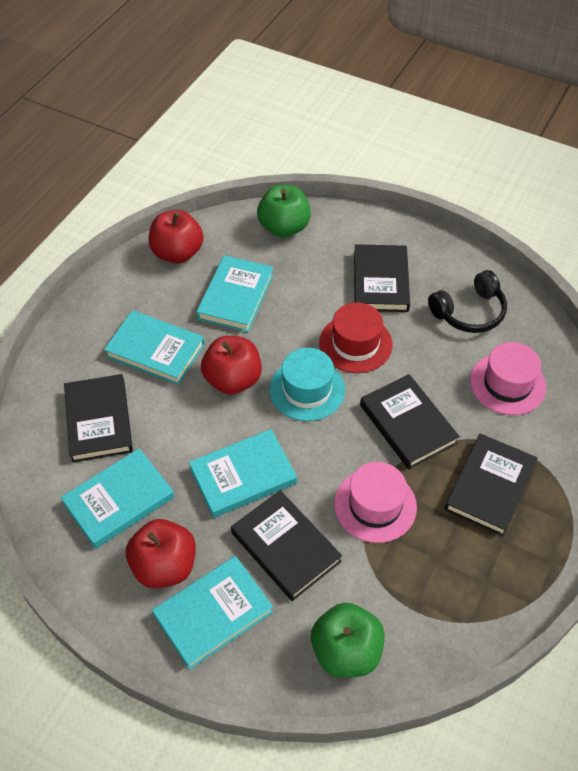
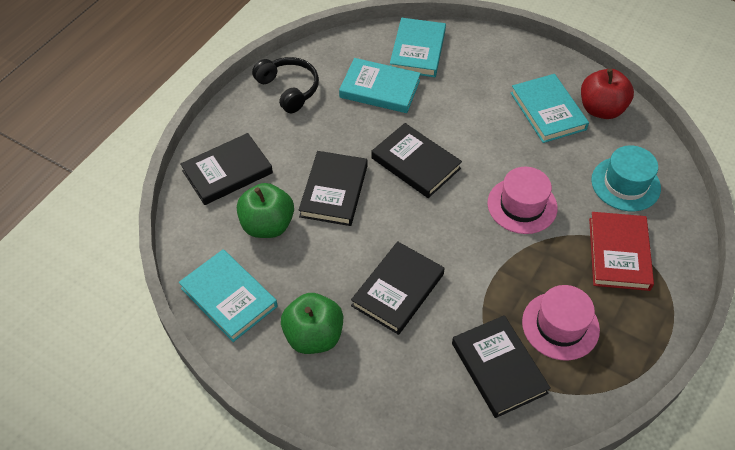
red apple: 3 -> 1
red book: 0 -> 1
red hat: 1 -> 0
turquoise book: 5 -> 4

